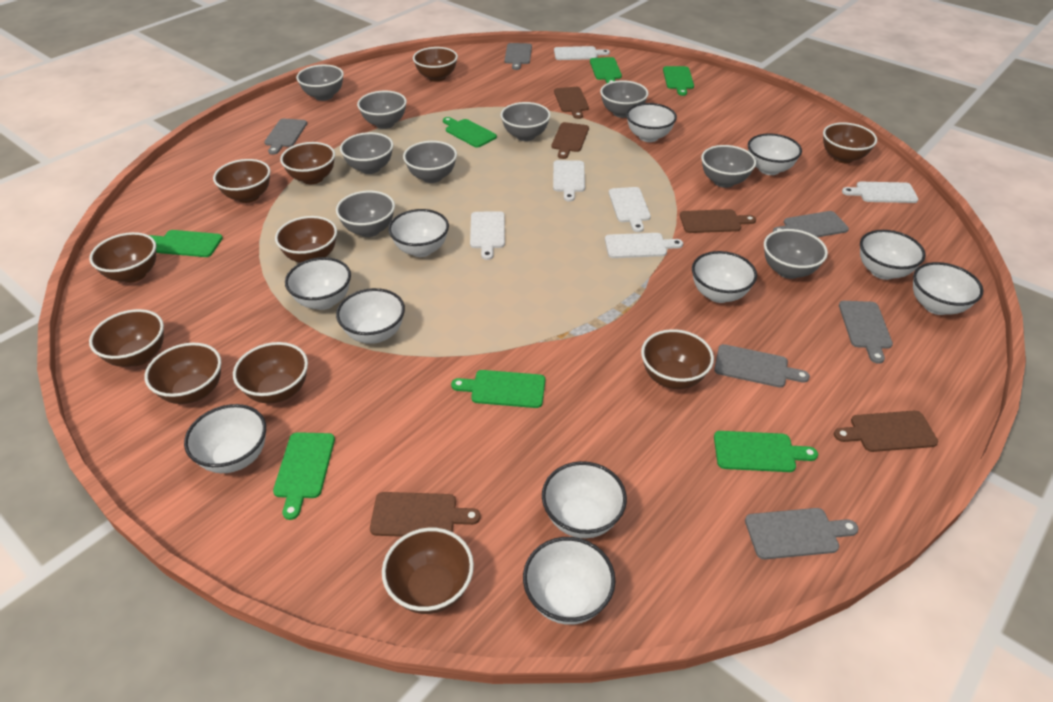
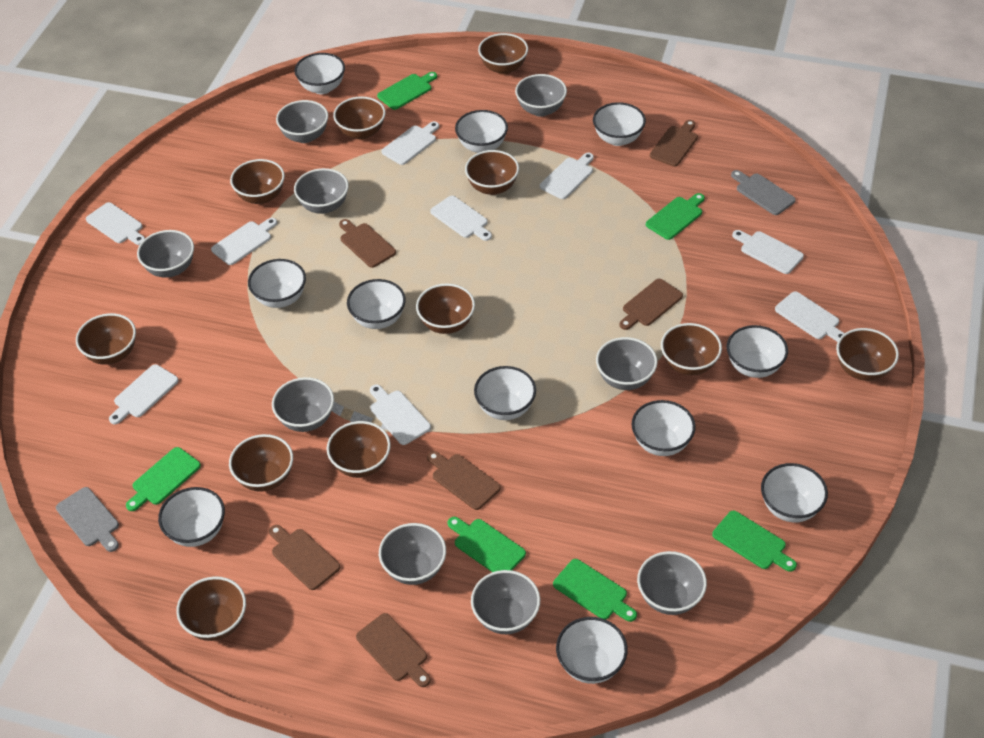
brown cutting board: 5 -> 6
green cutting board: 7 -> 6
grey cutting board: 6 -> 2
white cutting board: 6 -> 9

